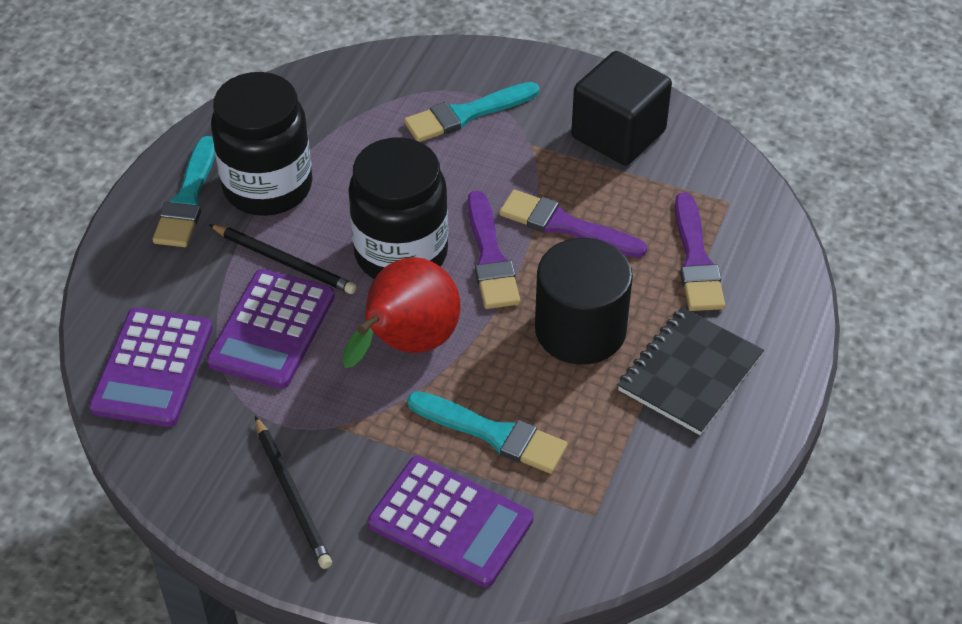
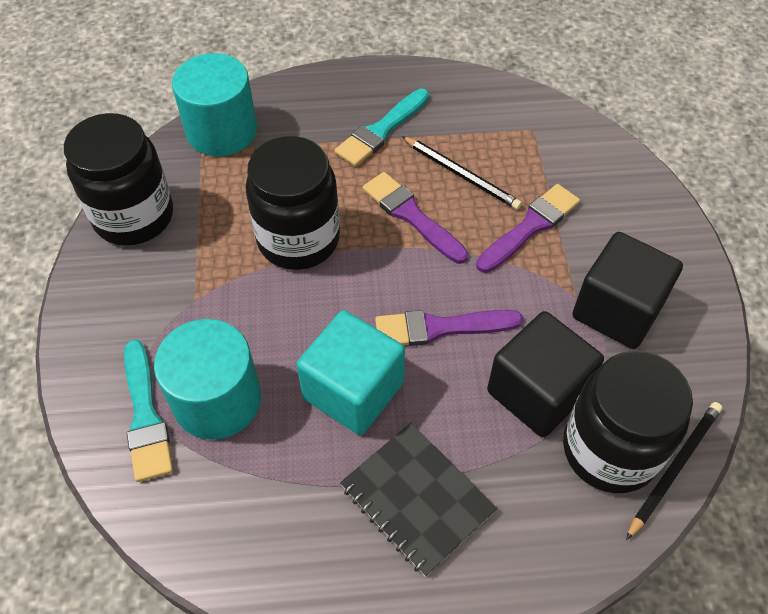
black cube: 1 -> 2
black cylinder: 1 -> 0
black jar: 2 -> 3
purple calculator: 3 -> 0
red pear: 1 -> 0
turquoise brush: 3 -> 2
turquoise cube: 0 -> 1
turquoise cylinder: 0 -> 2

